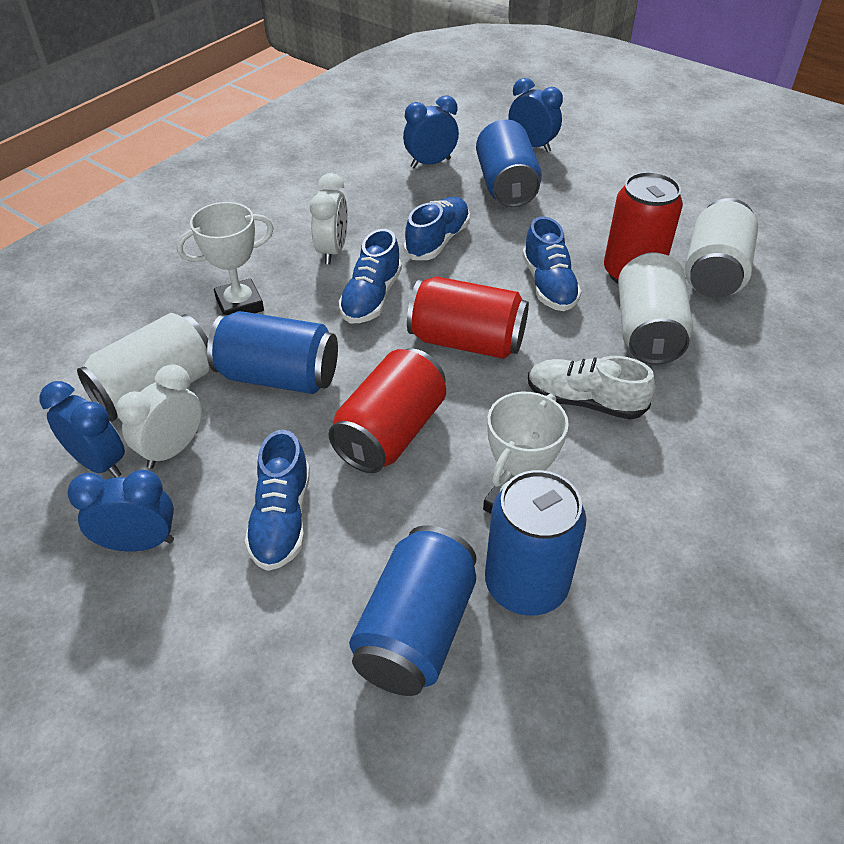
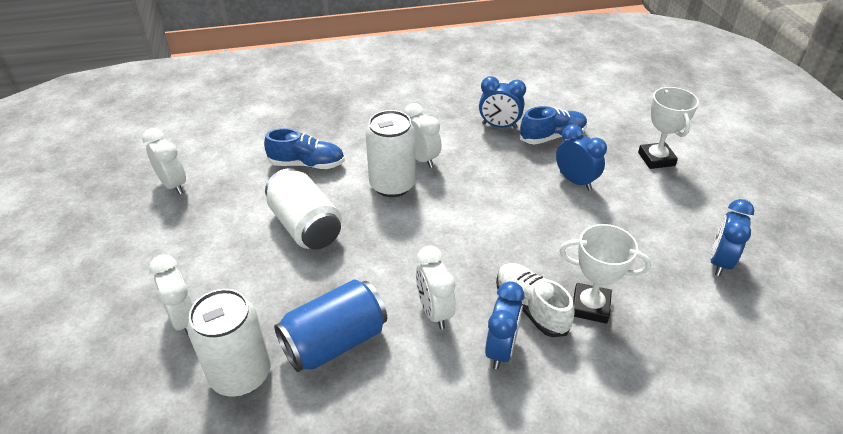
blue can: 4 -> 1
blue shoe: 4 -> 2
red can: 3 -> 0
white clock: 2 -> 4

